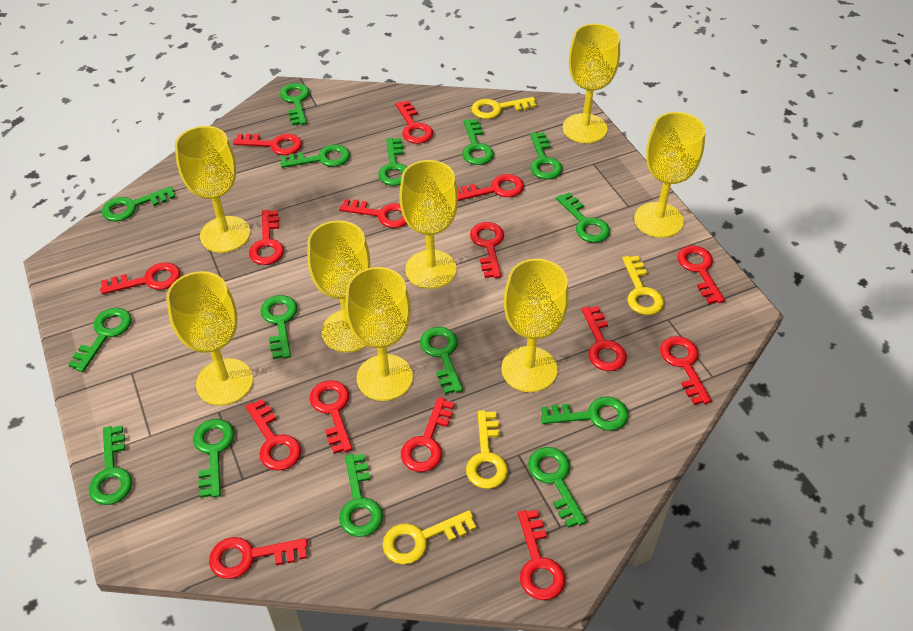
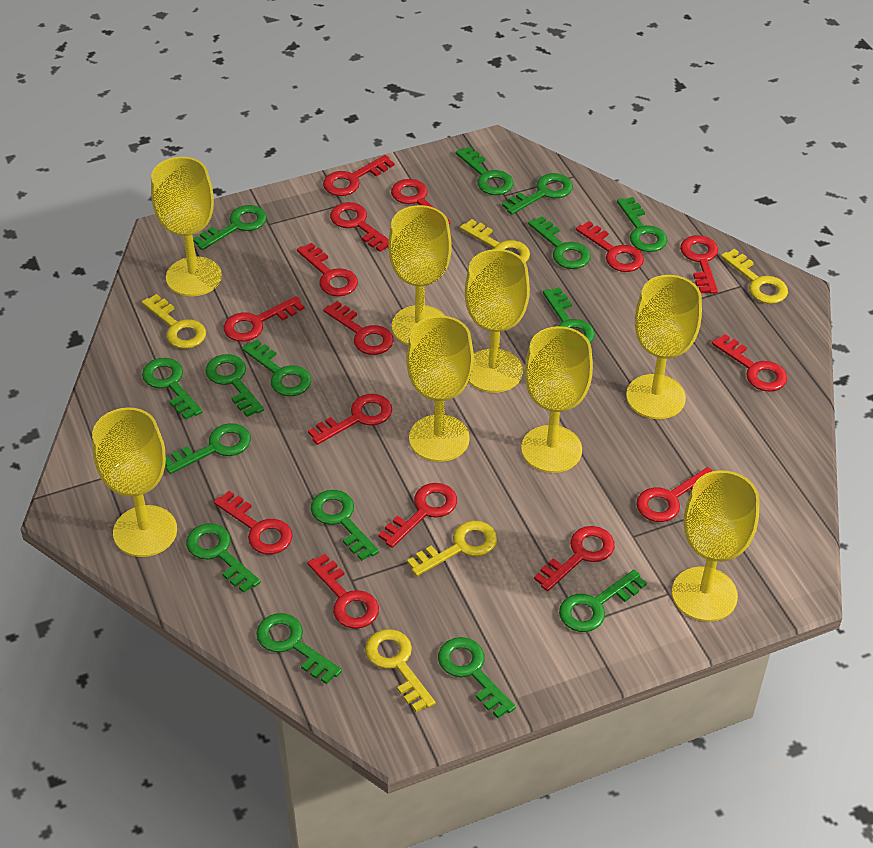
yellow key: 4 -> 5

